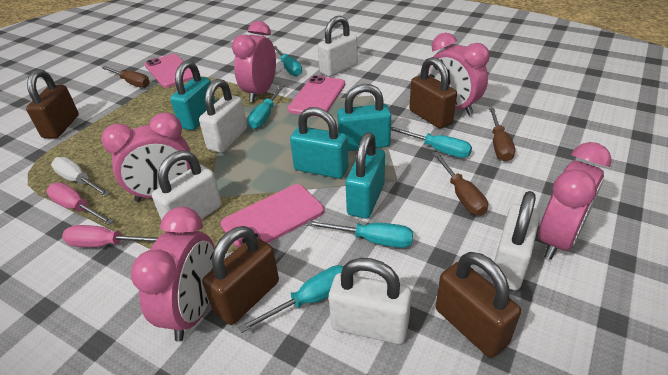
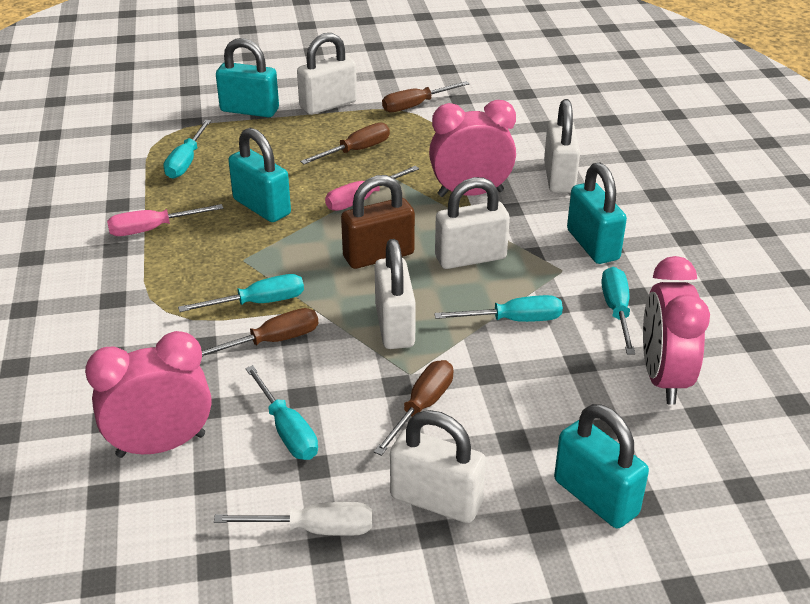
brown padlock: 4 -> 1
brown screwdriver: 3 -> 4
pink clock: 5 -> 3
pink phone: 3 -> 0

